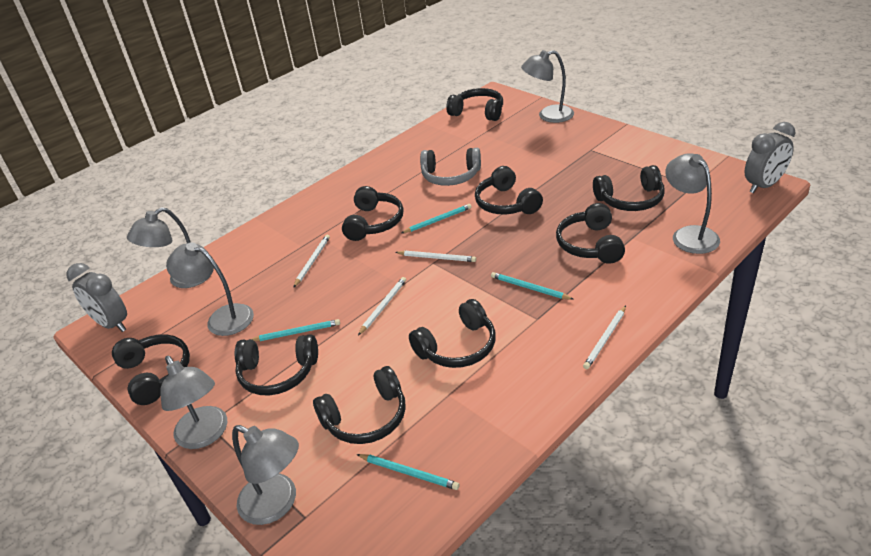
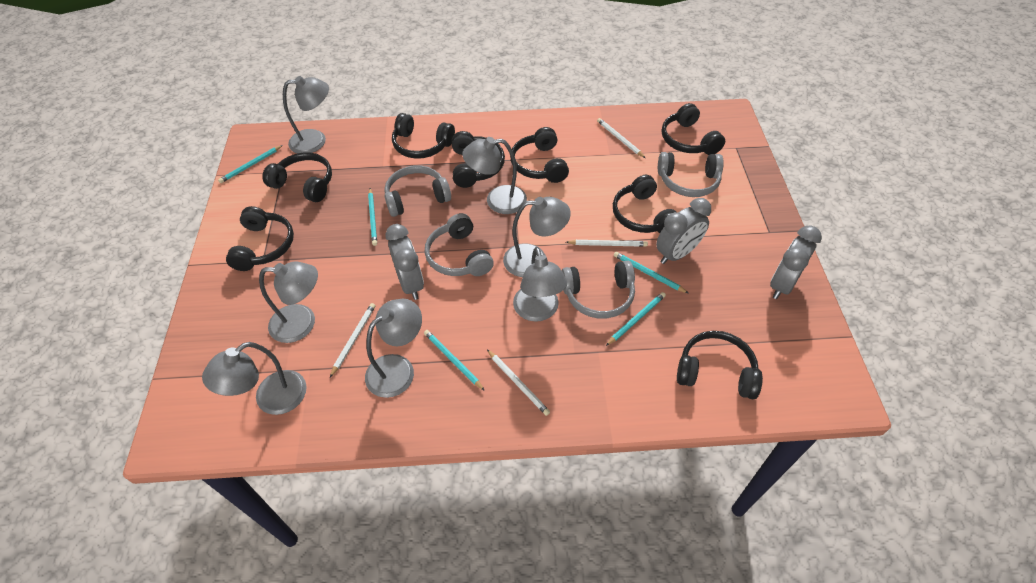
black headphones: 9 -> 8
grey clock: 2 -> 3
grey headphones: 1 -> 4
grey lamp: 6 -> 7
turquoise pencil: 4 -> 5

